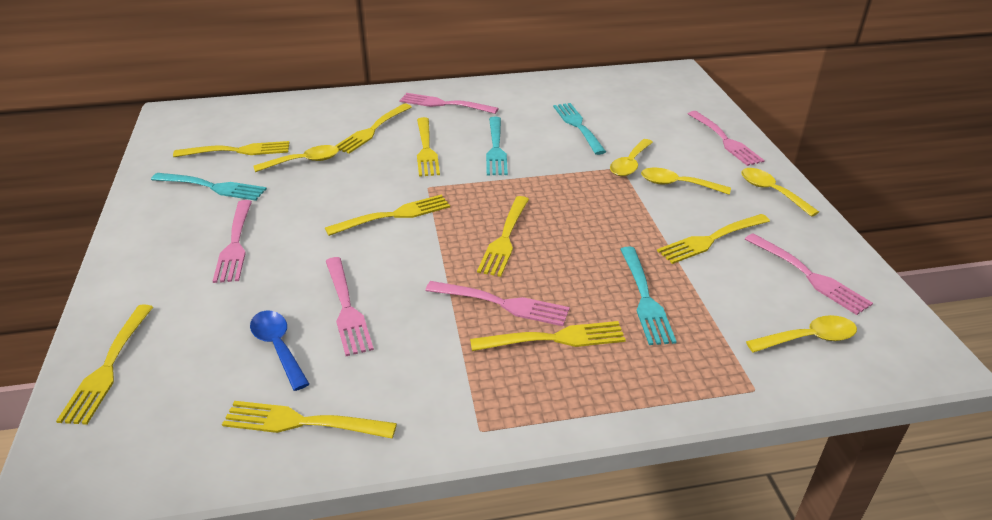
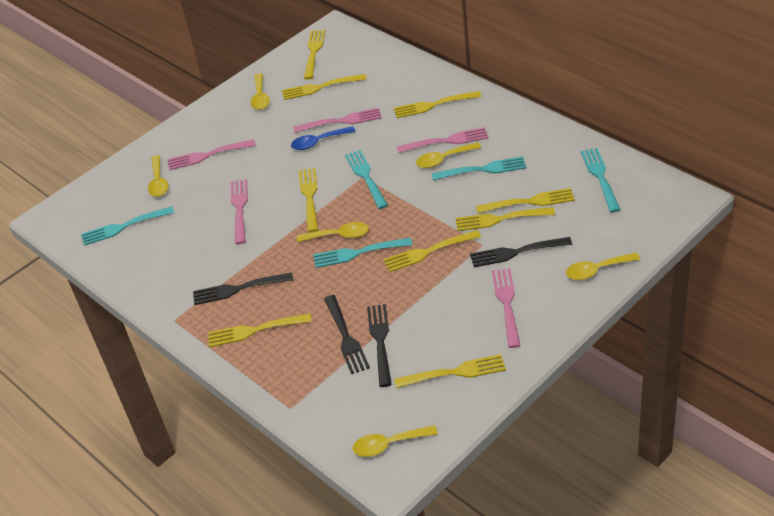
black fork: 0 -> 4
pink fork: 6 -> 5
turquoise fork: 4 -> 5
yellow spoon: 5 -> 6

